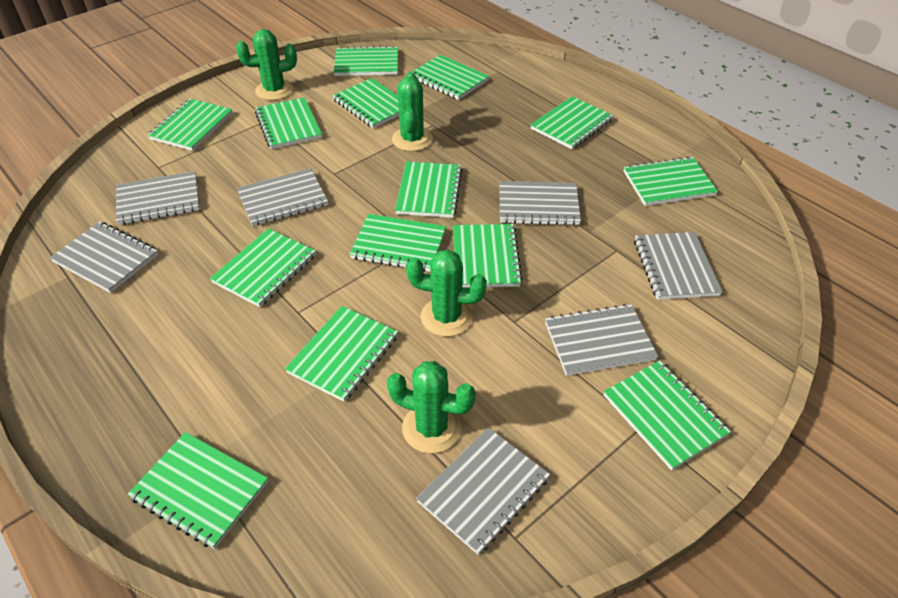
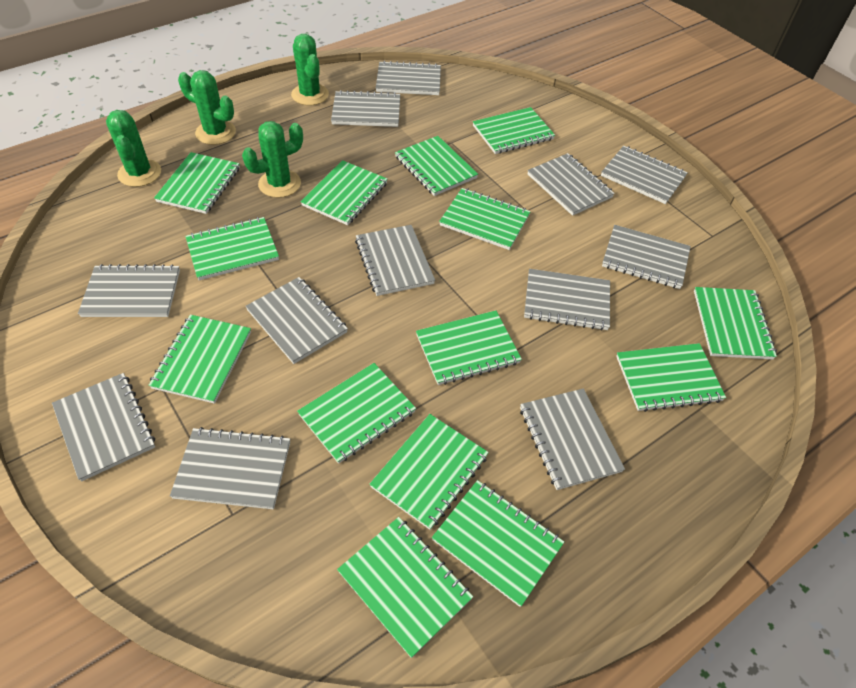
grey notebook: 7 -> 12

